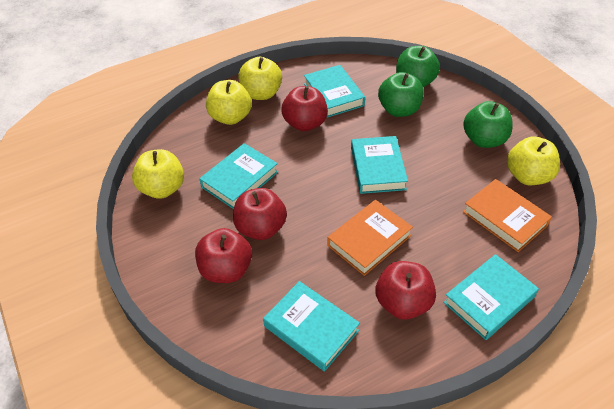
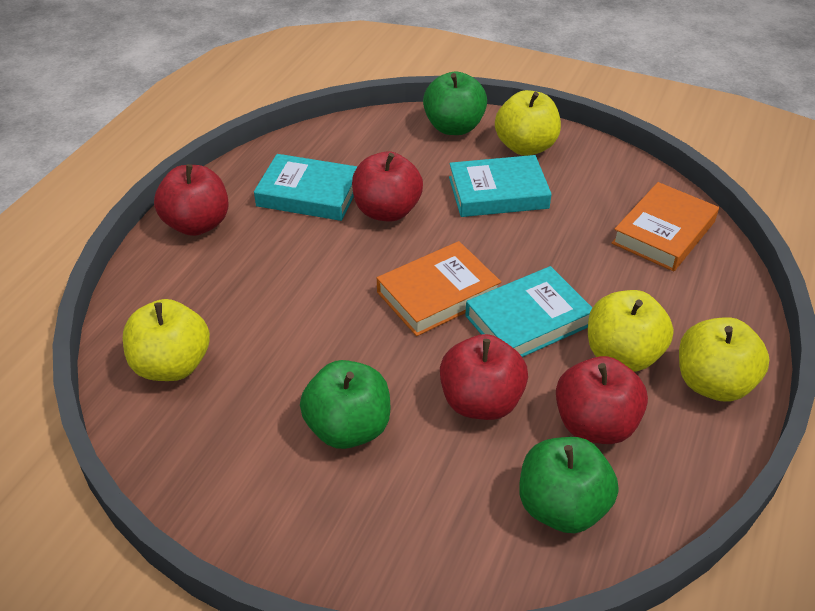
turquoise book: 5 -> 3

